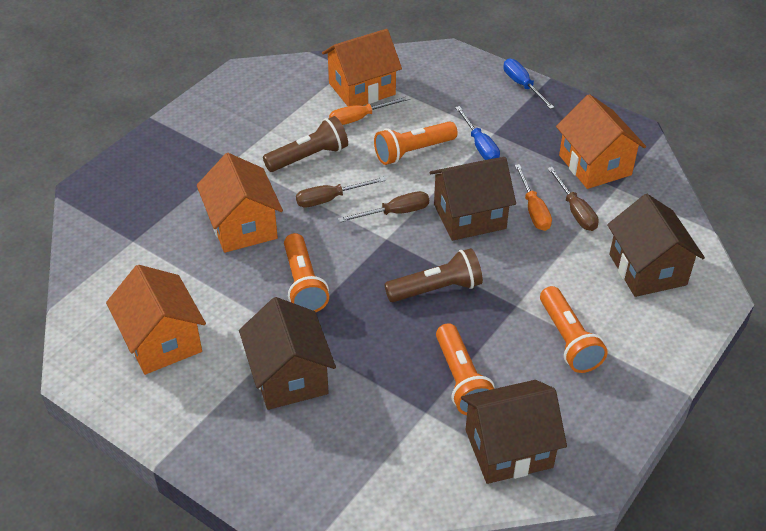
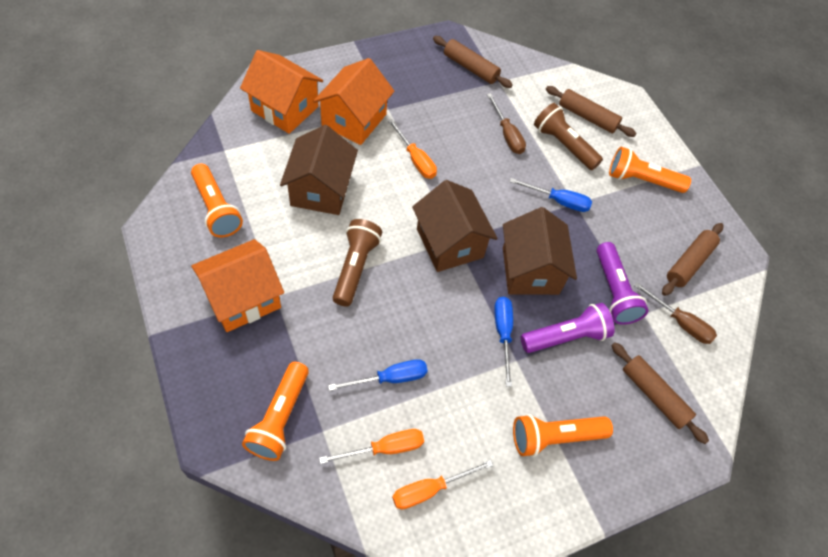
blue screwdriver: 2 -> 3
brown house: 4 -> 3
brown rolling pin: 0 -> 4
brown screwdriver: 3 -> 2
orange house: 4 -> 3
orange screwdriver: 2 -> 3
purple flashlight: 0 -> 2

